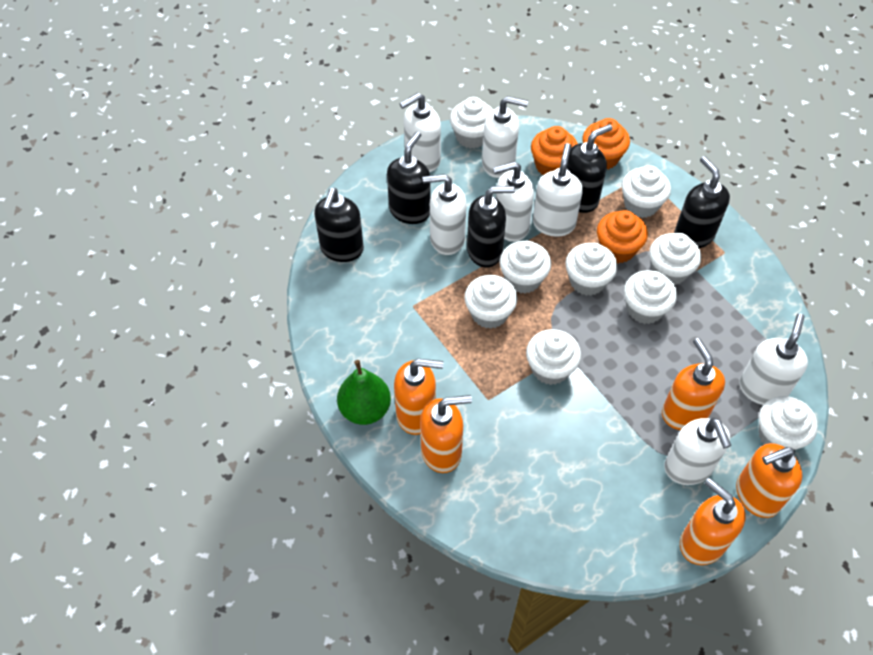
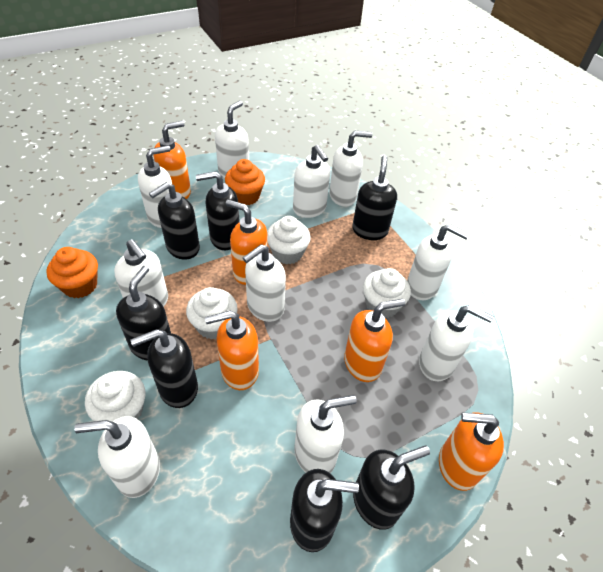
black soap dispenser: 5 -> 7
green pear: 1 -> 0
orange cupcake: 3 -> 2
white cupcake: 9 -> 4
white soap dispenser: 7 -> 10

